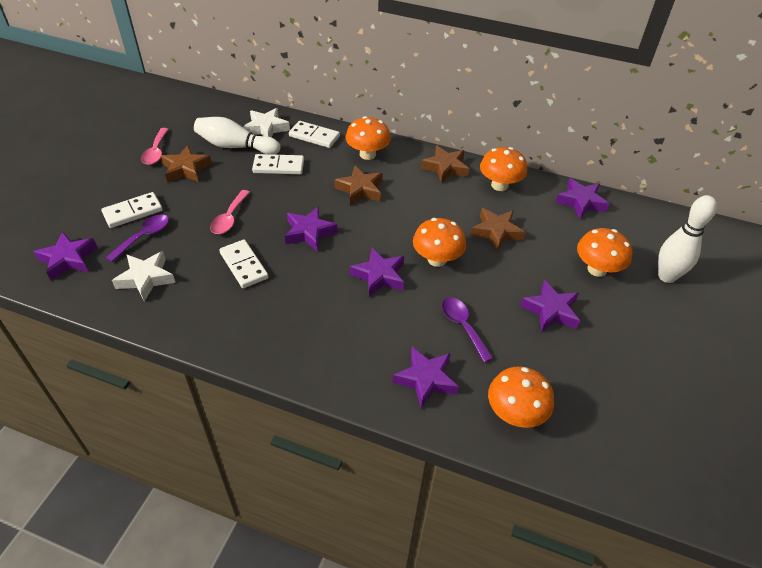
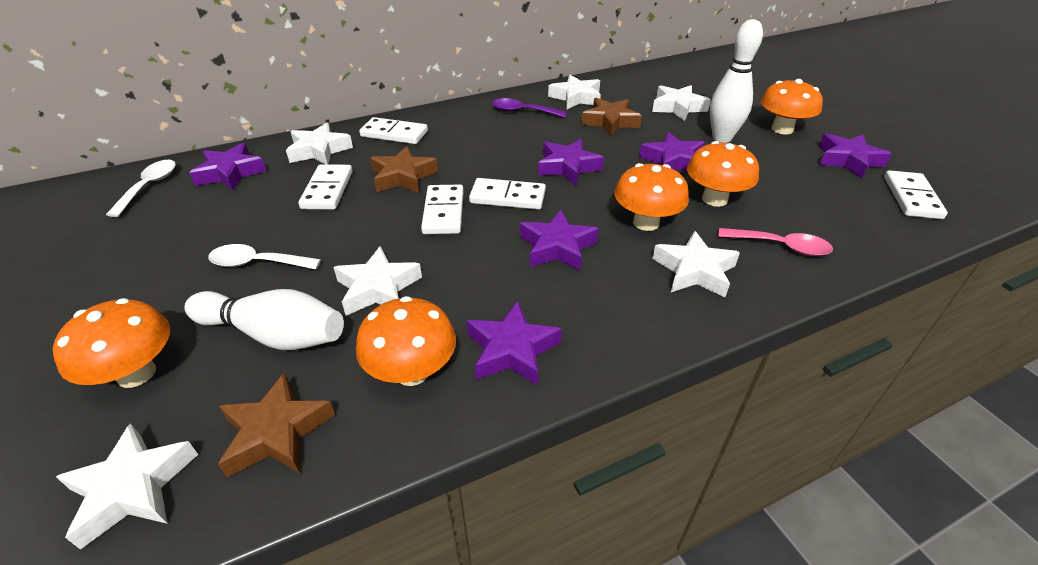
brown star: 4 -> 3
pink spoon: 2 -> 1
purple spoon: 2 -> 1
white domino: 4 -> 5
white spoon: 0 -> 2
white star: 2 -> 6

